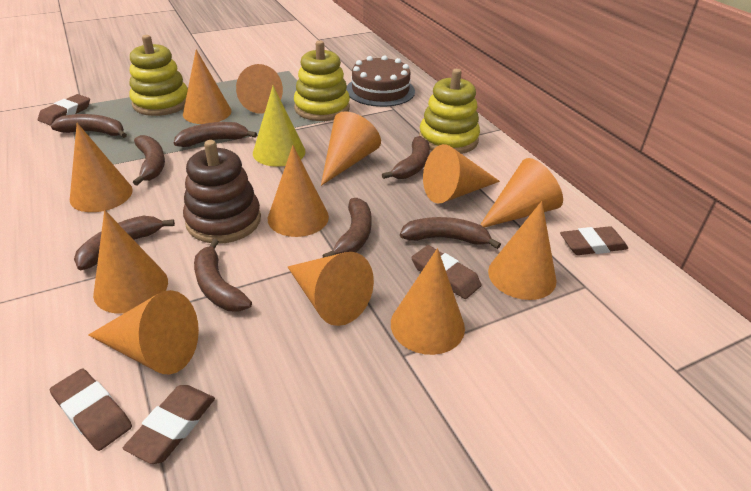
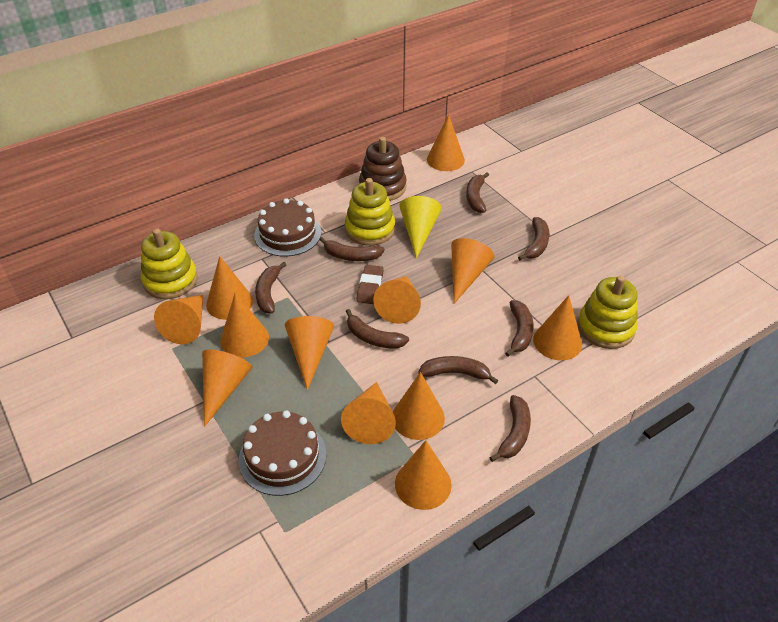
brown cake: 1 -> 2
brown eraser: 5 -> 1

